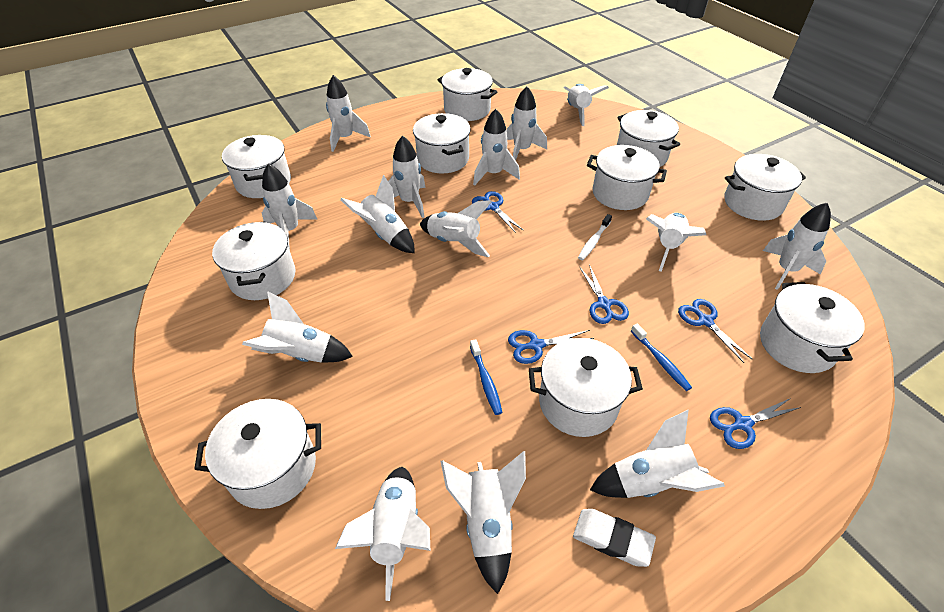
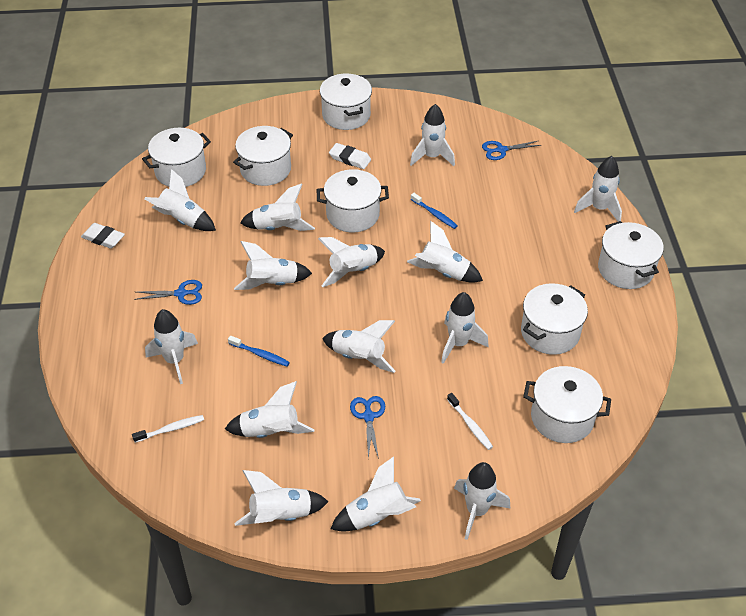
blue scissors: 5 -> 3
white eraser: 1 -> 2
white pot: 10 -> 7
white toothbrush: 1 -> 2

